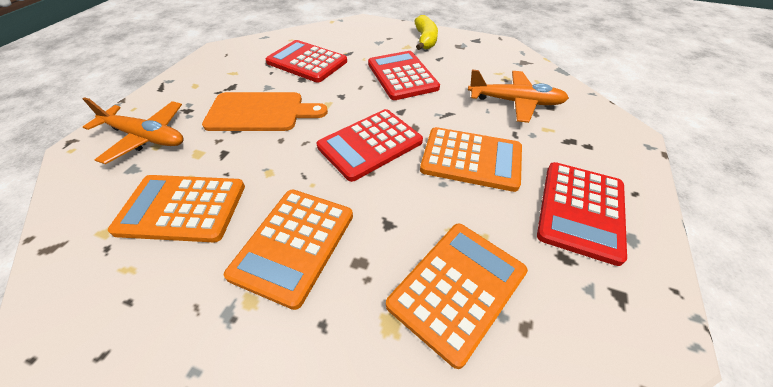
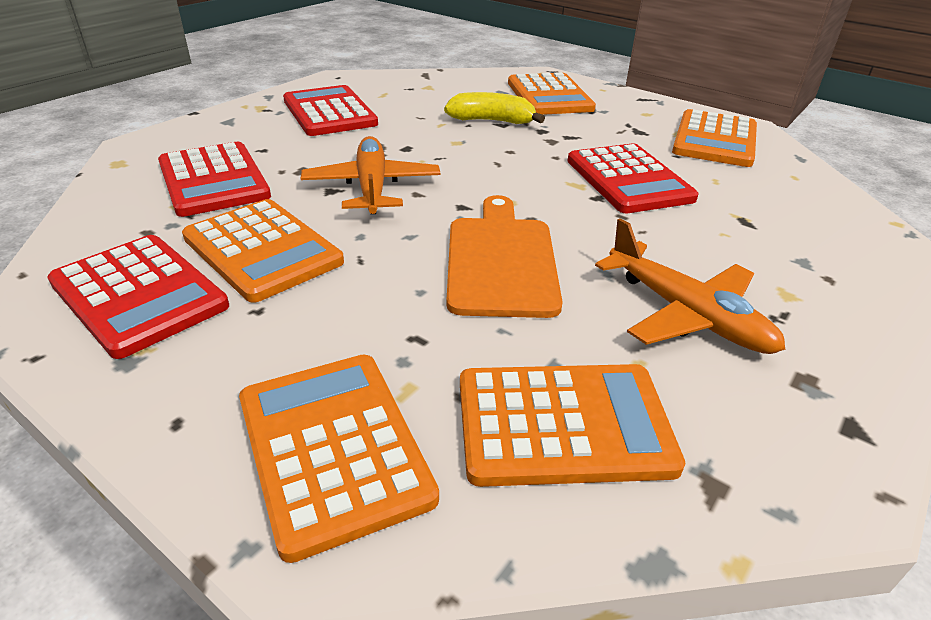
orange calculator: 4 -> 5

